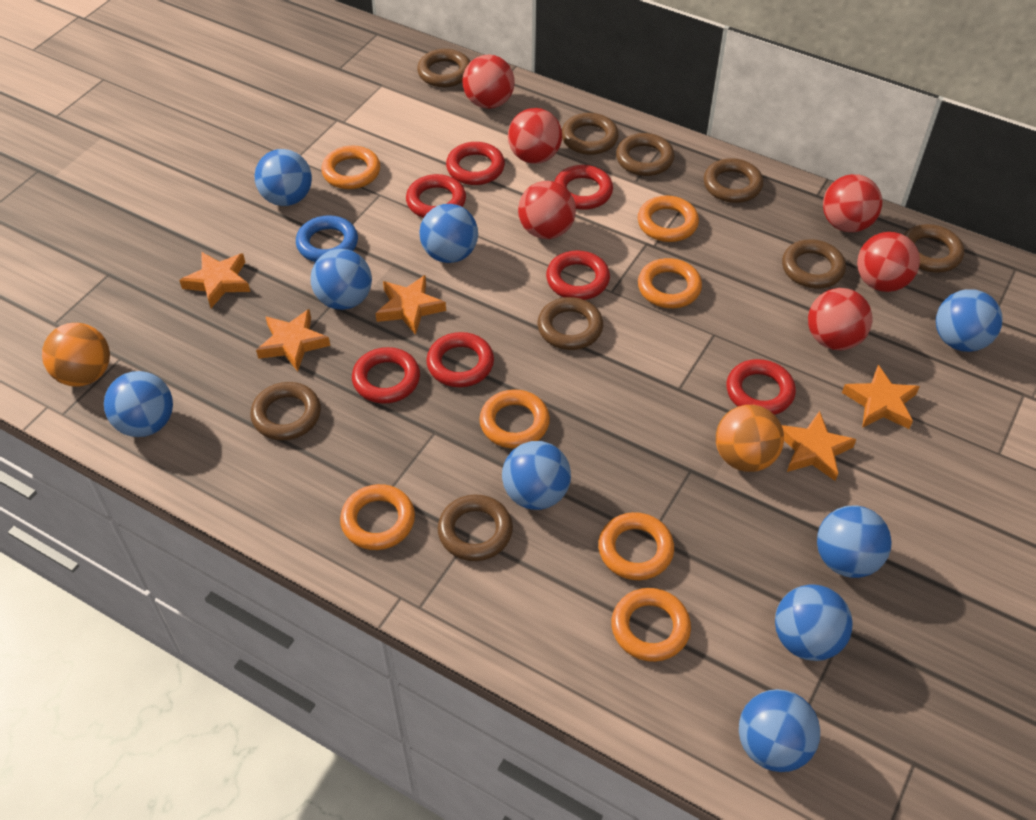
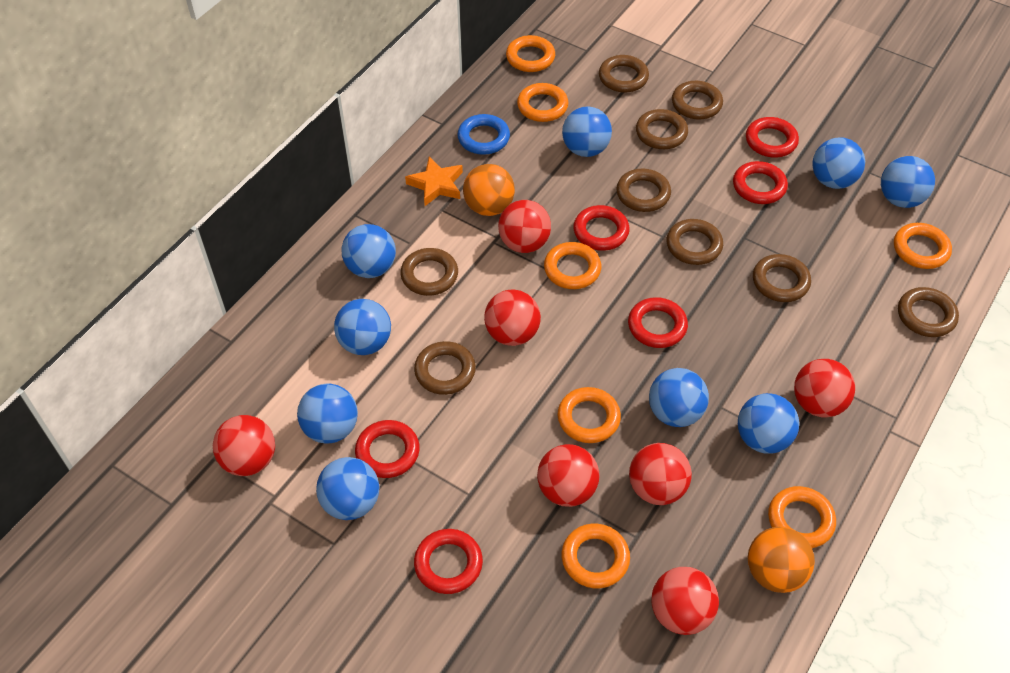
orange star: 5 -> 1
red ball: 6 -> 7
red ring: 7 -> 6

